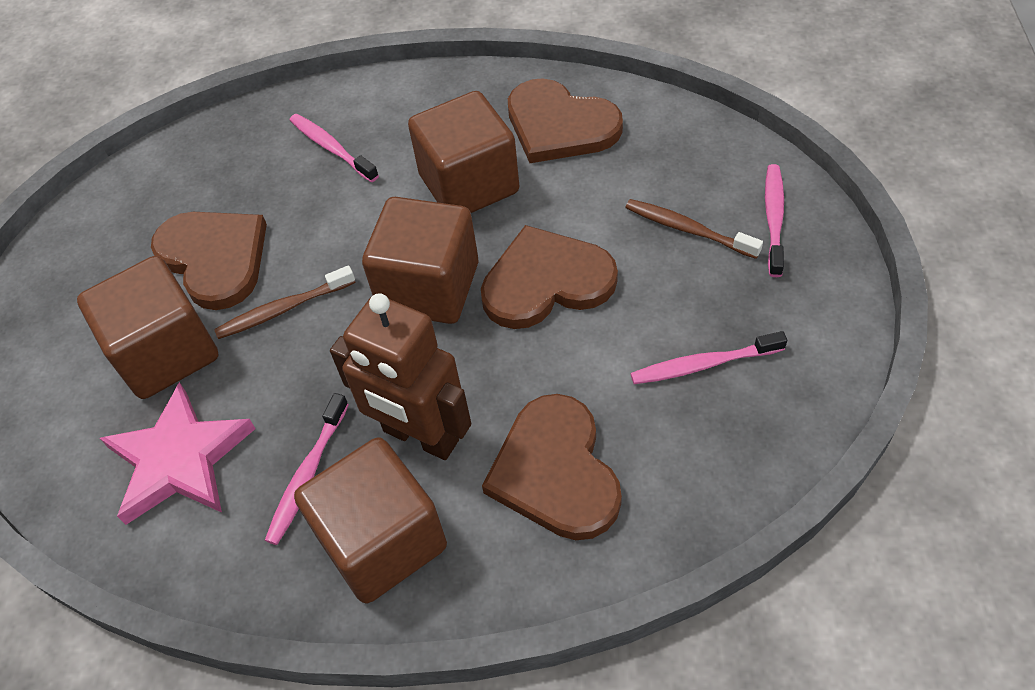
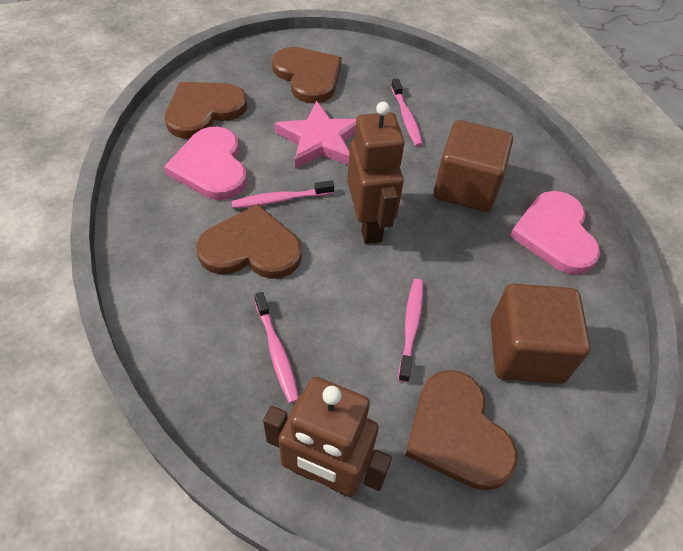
brown cube: 4 -> 2
brown robot: 1 -> 2
brown toothbrush: 2 -> 0
pink heart: 0 -> 2

